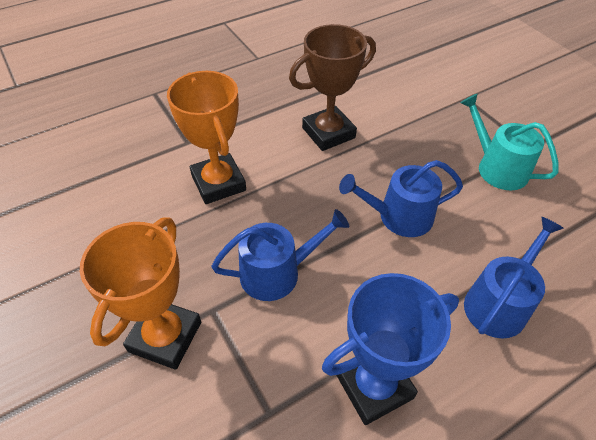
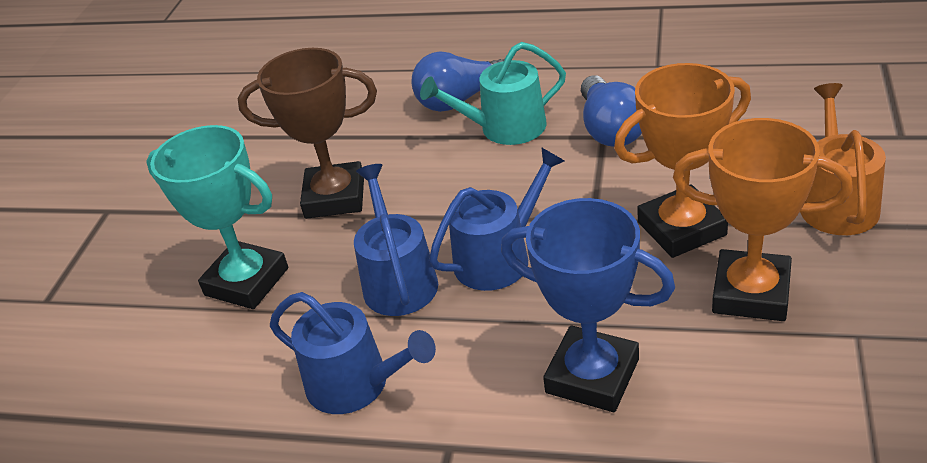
blue light bulb: 0 -> 2
orange watering can: 0 -> 1
turquoise trophy: 0 -> 1

